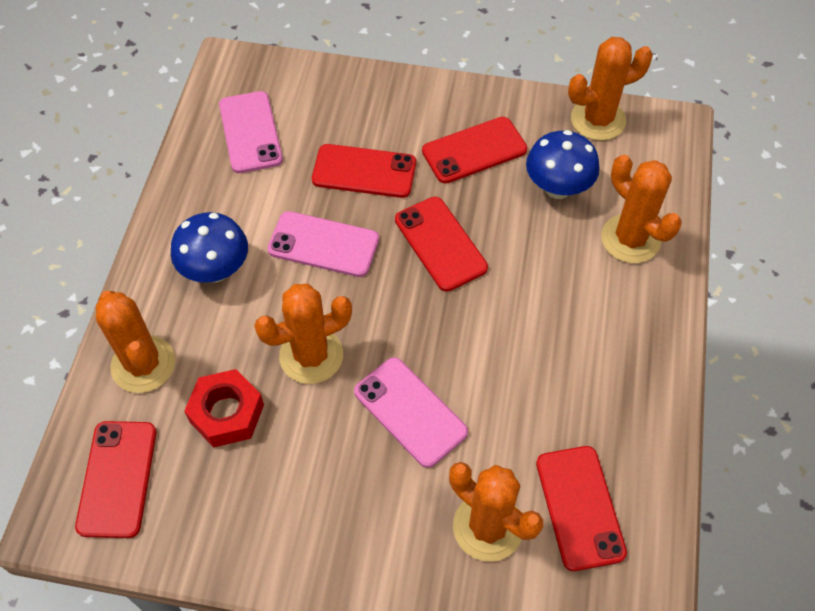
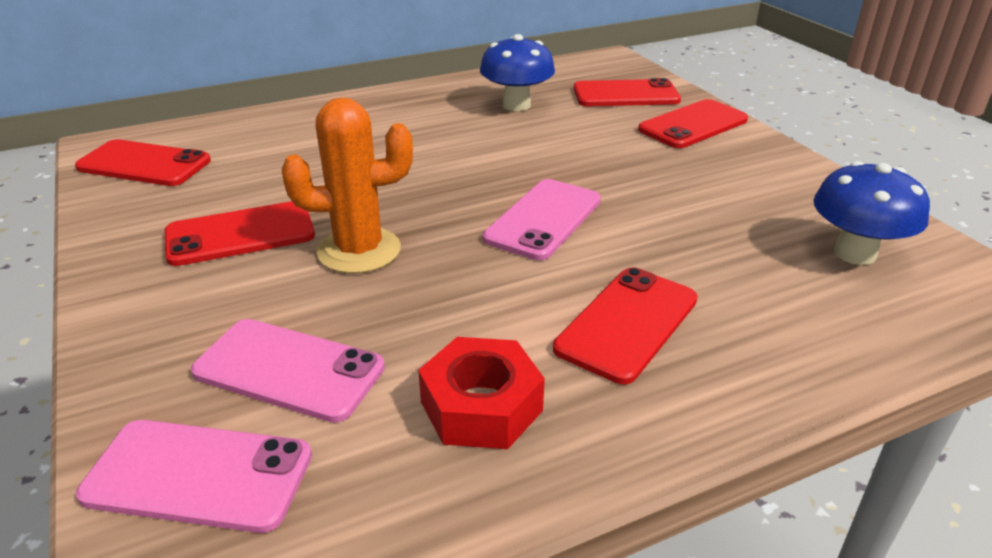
orange cactus: 5 -> 1

